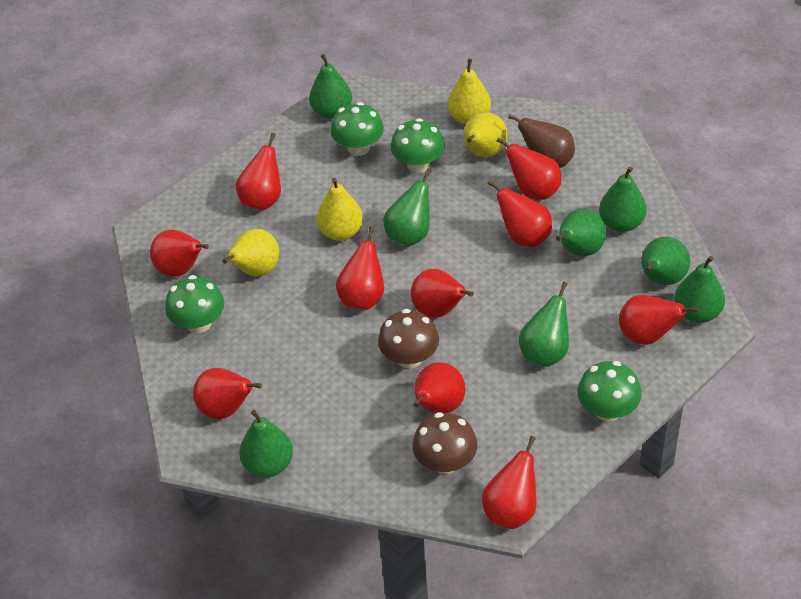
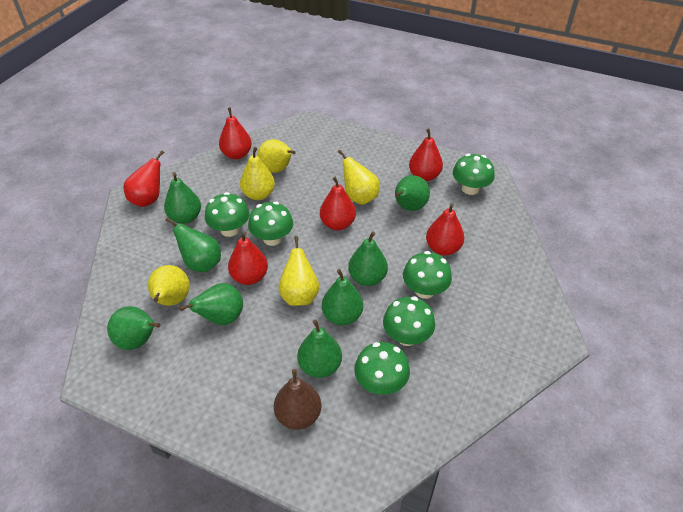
brown mushroom: 2 -> 0
green mushroom: 4 -> 6
red pear: 10 -> 6
yellow pear: 4 -> 5

